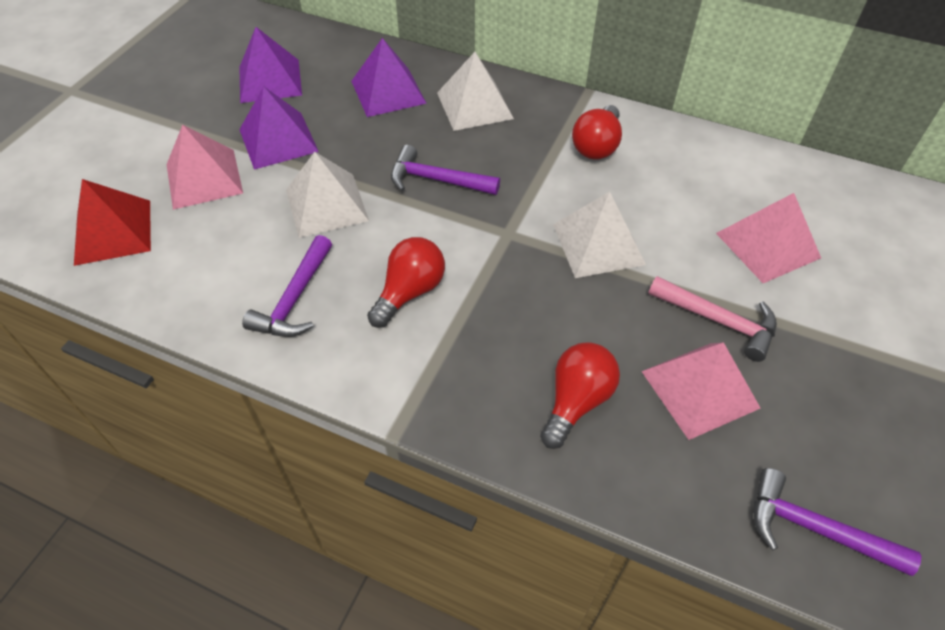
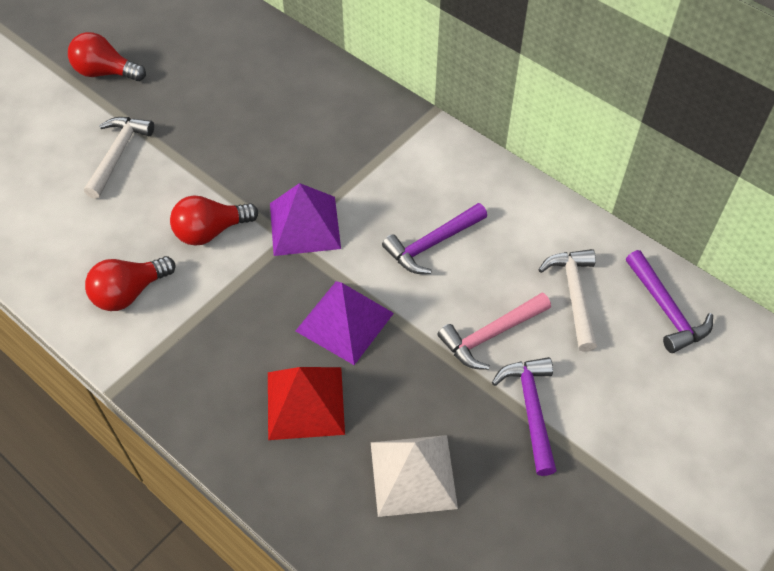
pink pyramid: 3 -> 0
purple pyramid: 3 -> 2
white hammer: 0 -> 2
white pyramid: 3 -> 1

